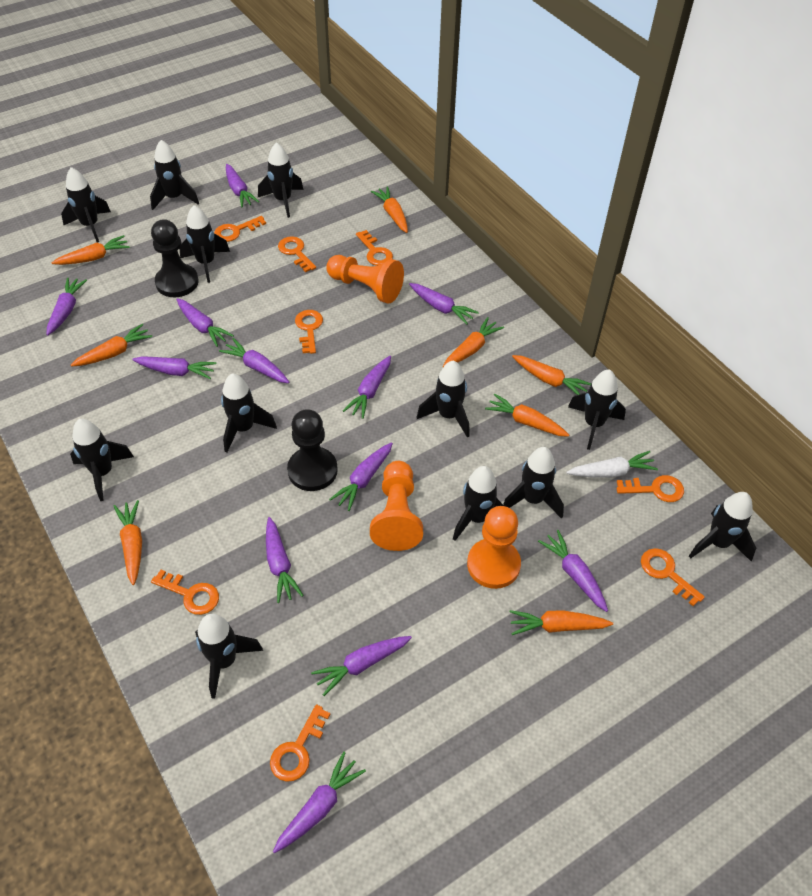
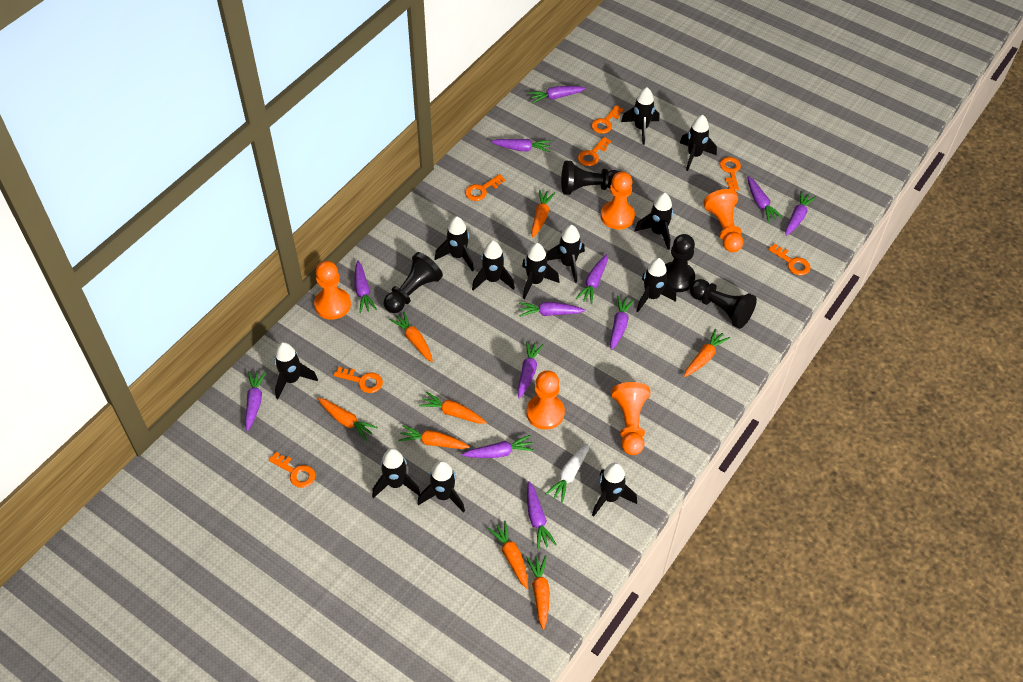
black pawn: 2 -> 4
orange key: 8 -> 7
orange pawn: 3 -> 5

